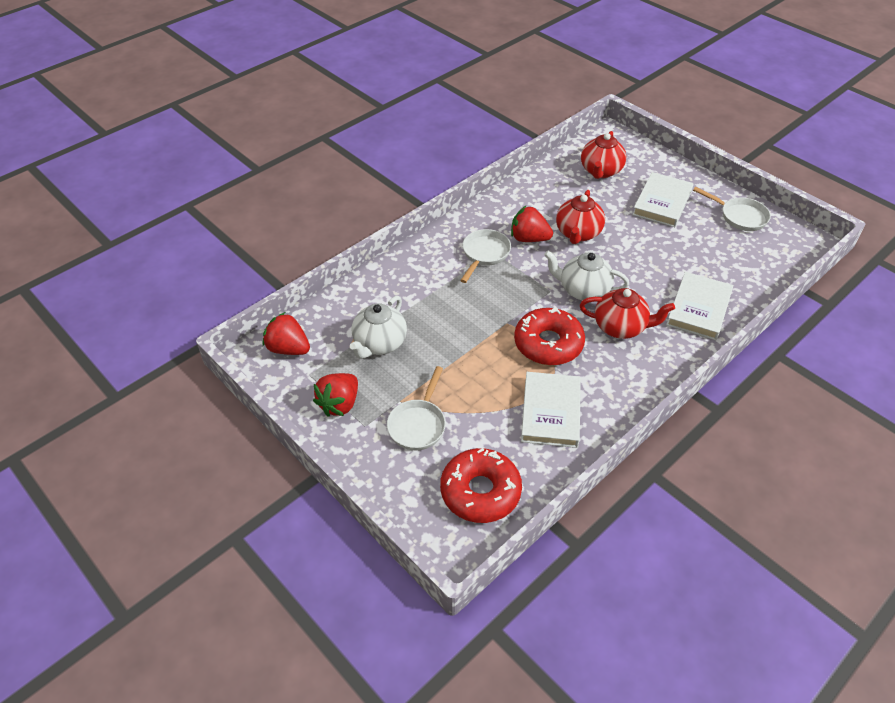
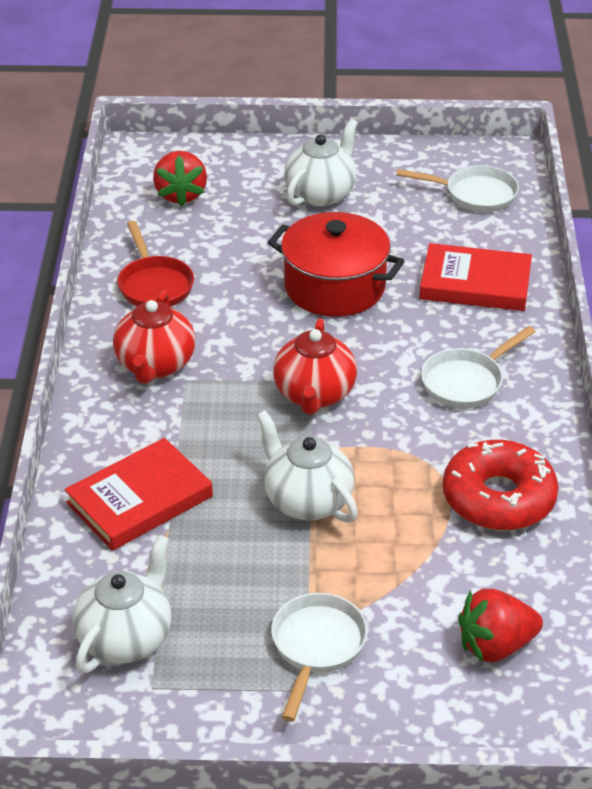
red book: 0 -> 2
red donut: 2 -> 1
red pan: 0 -> 1
red pot: 0 -> 1
red strawberry: 3 -> 2
red teapot: 3 -> 2
white book: 3 -> 0
white teapot: 2 -> 3

